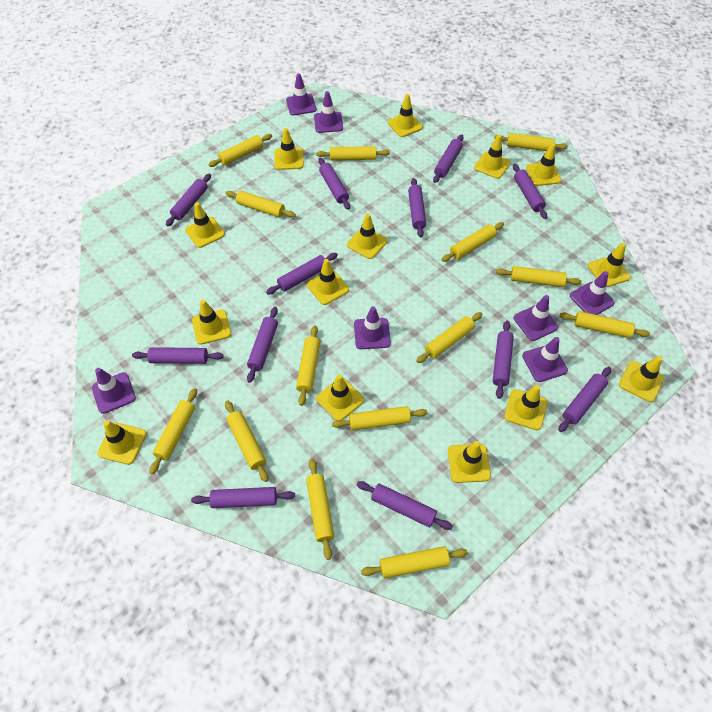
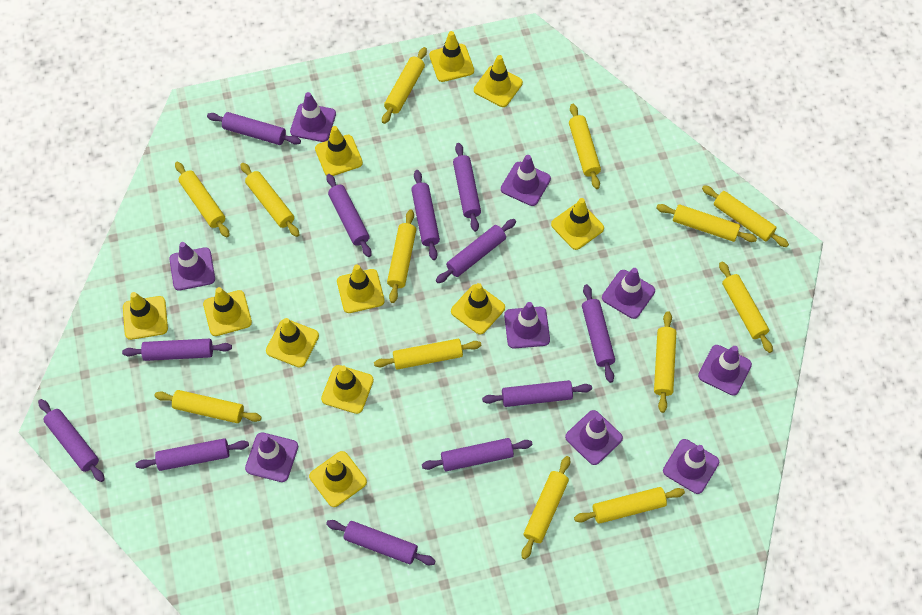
purple traffic cone: 7 -> 9
yellow rolling pin: 14 -> 13
yellow traffic cone: 14 -> 11

